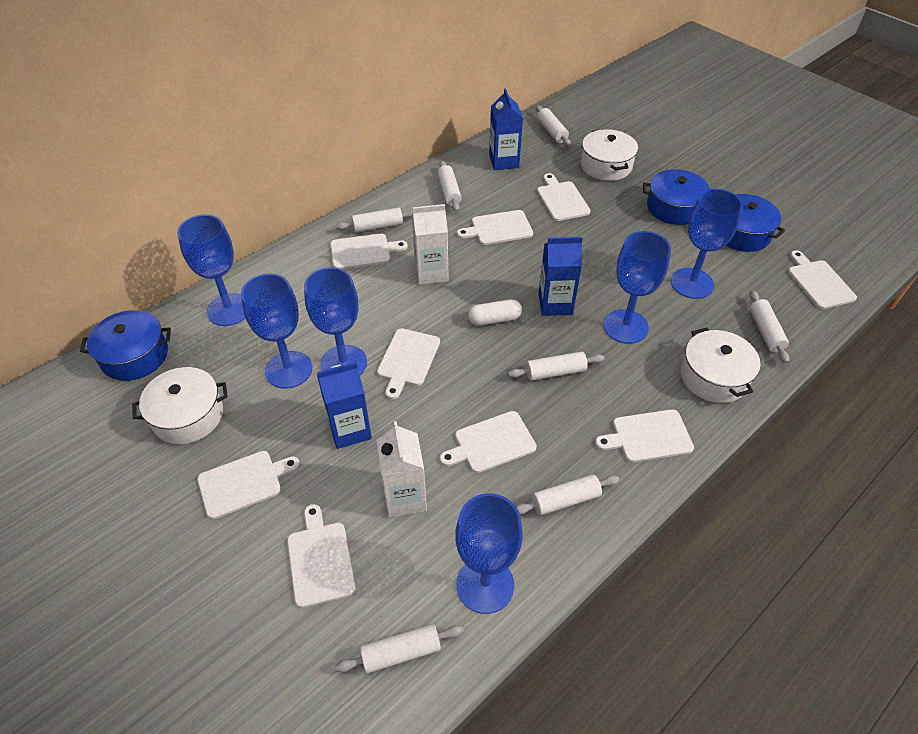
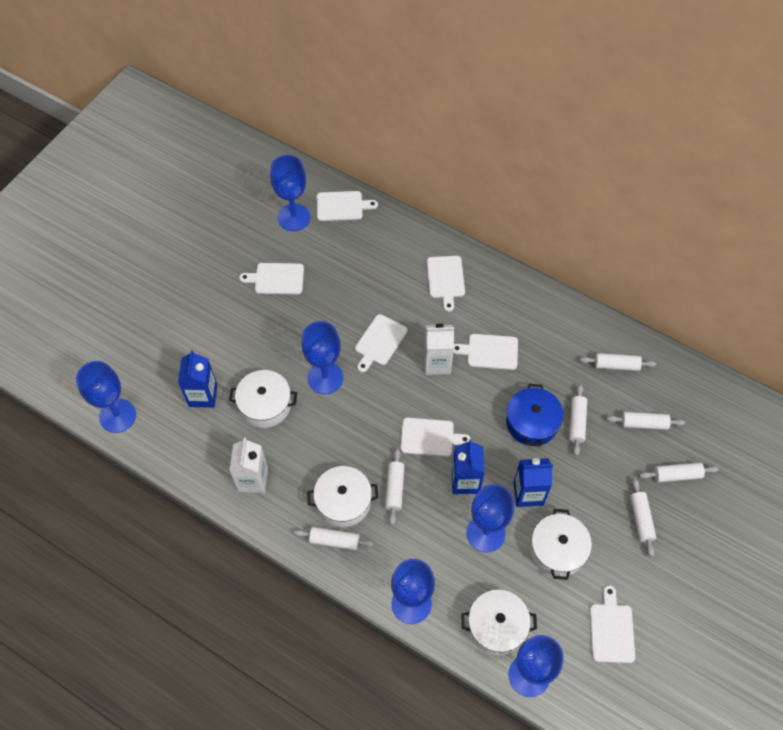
blue pot: 3 -> 1
white capsule: 1 -> 0
white cutting board: 9 -> 7
white pot: 3 -> 4

